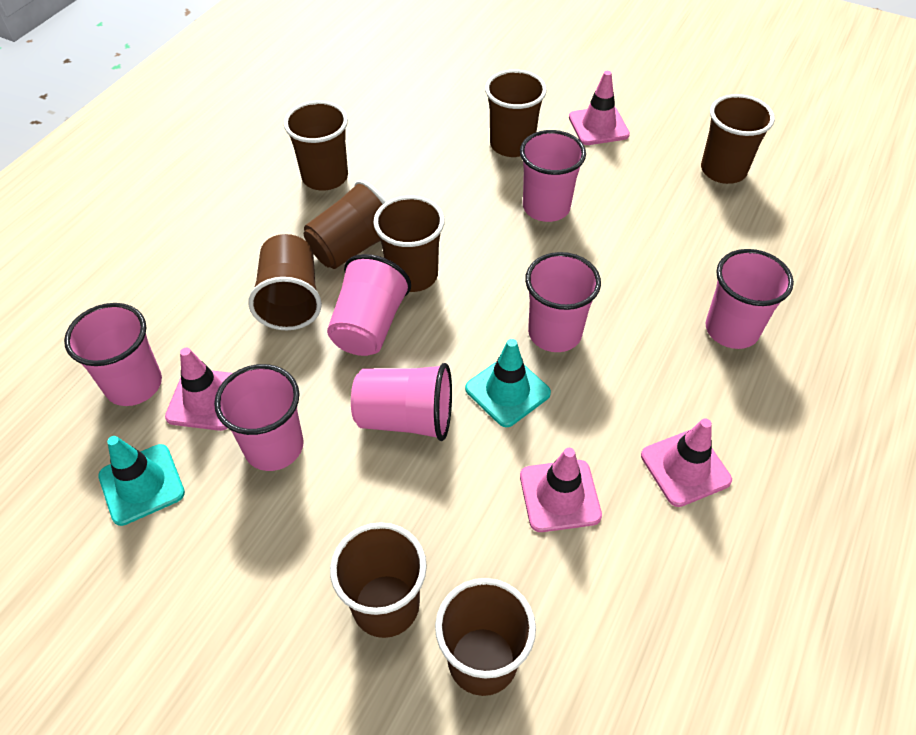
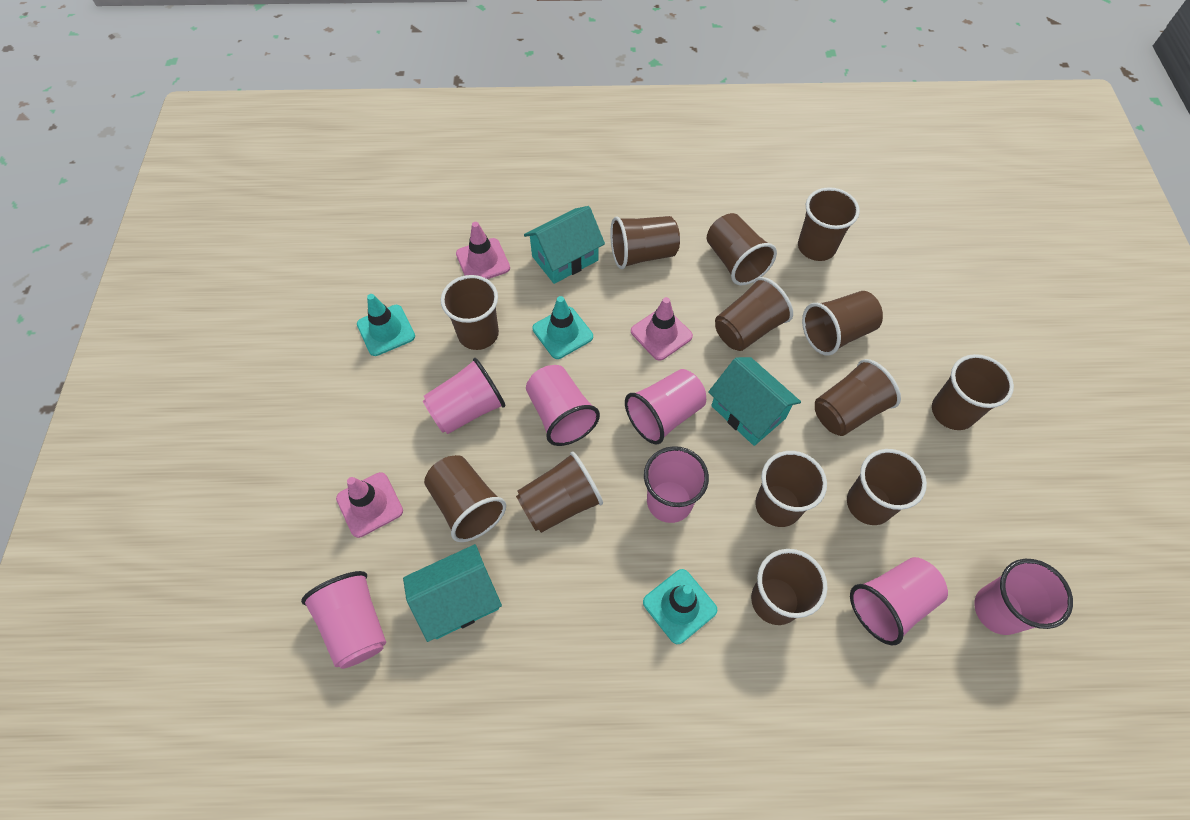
brown cup: 8 -> 13
pink traffic cone: 4 -> 3
turquoise house: 0 -> 3
turquoise traffic cone: 2 -> 3

